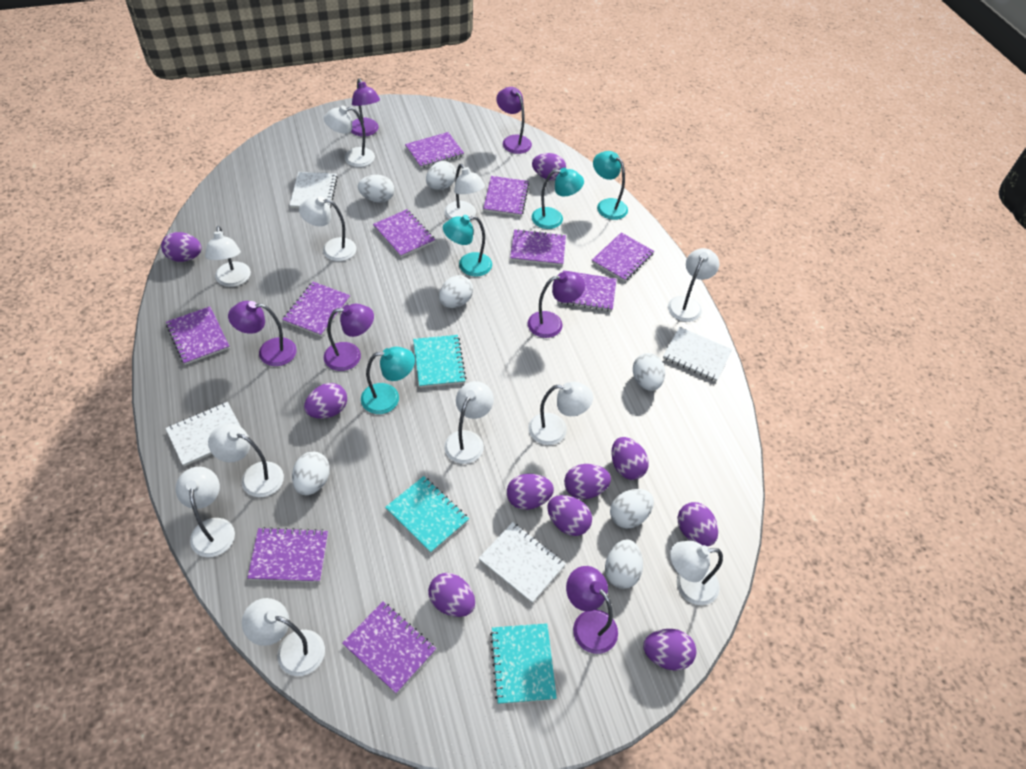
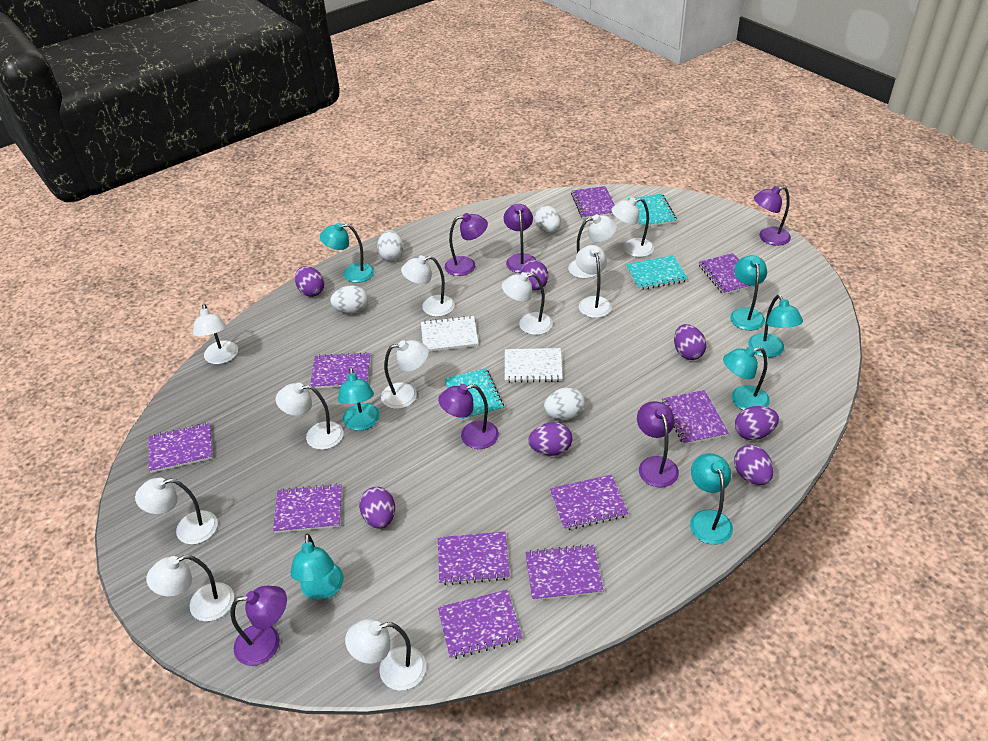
purple egg: 10 -> 7
turquoise lamp: 4 -> 7
white egg: 7 -> 4
white notebook: 4 -> 2

